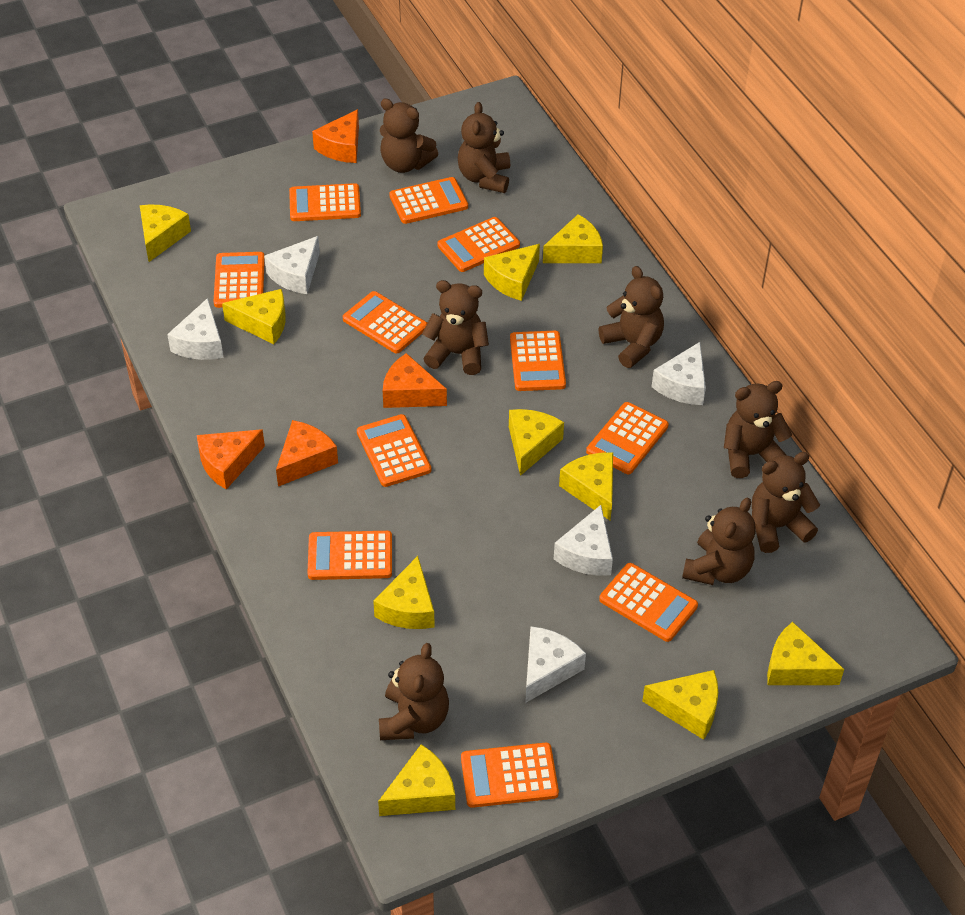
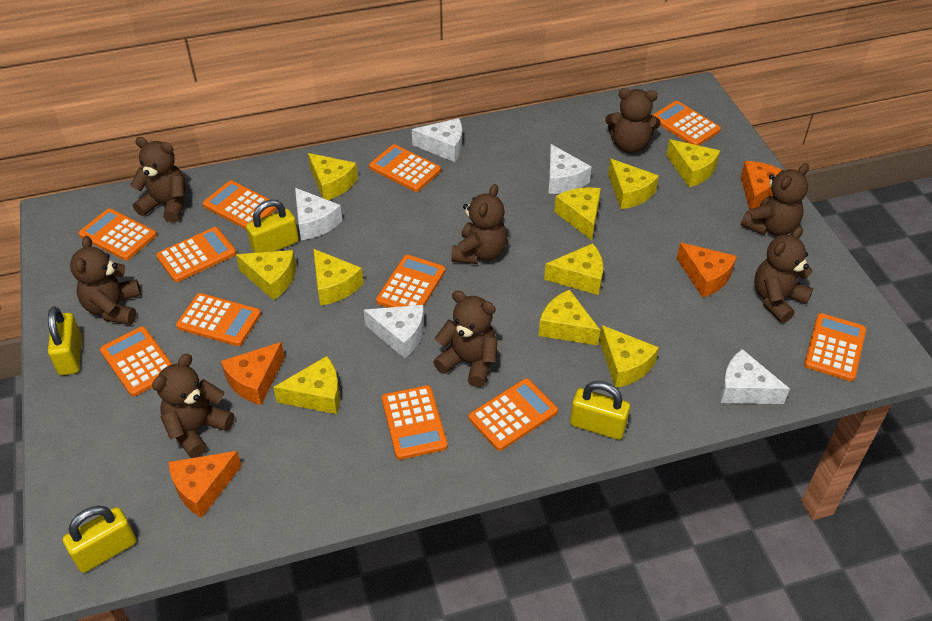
yellow padlock: 0 -> 4

